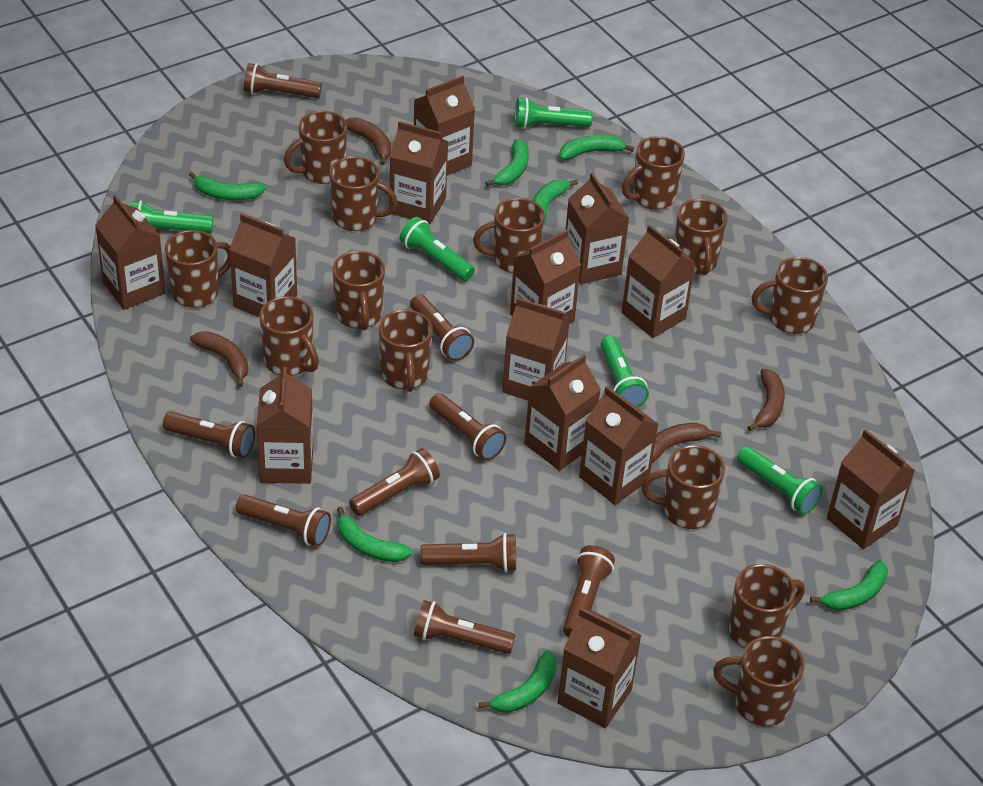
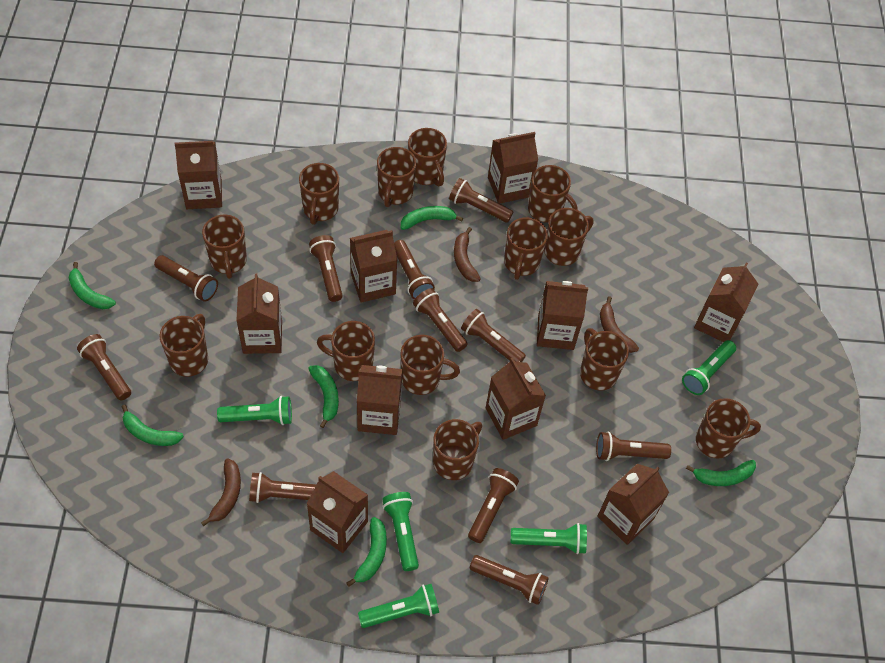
brown banana: 4 -> 3
brown carton: 13 -> 10
brown flashlight: 9 -> 11
green banana: 7 -> 6

